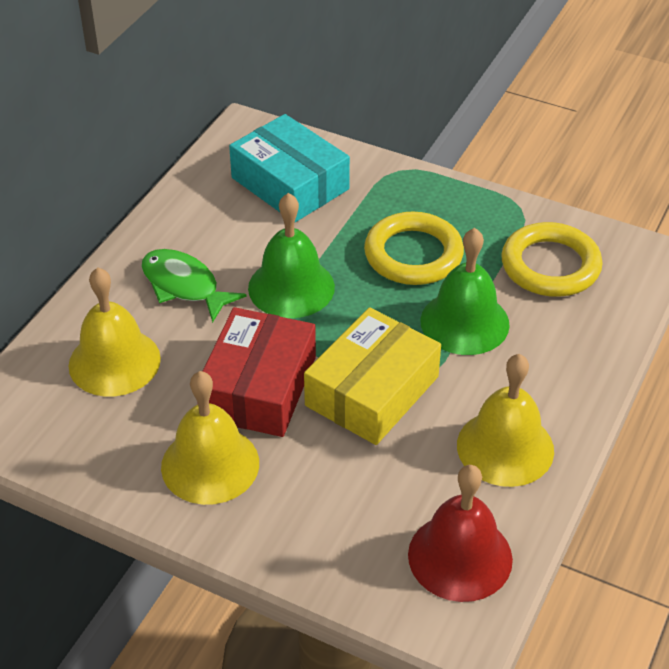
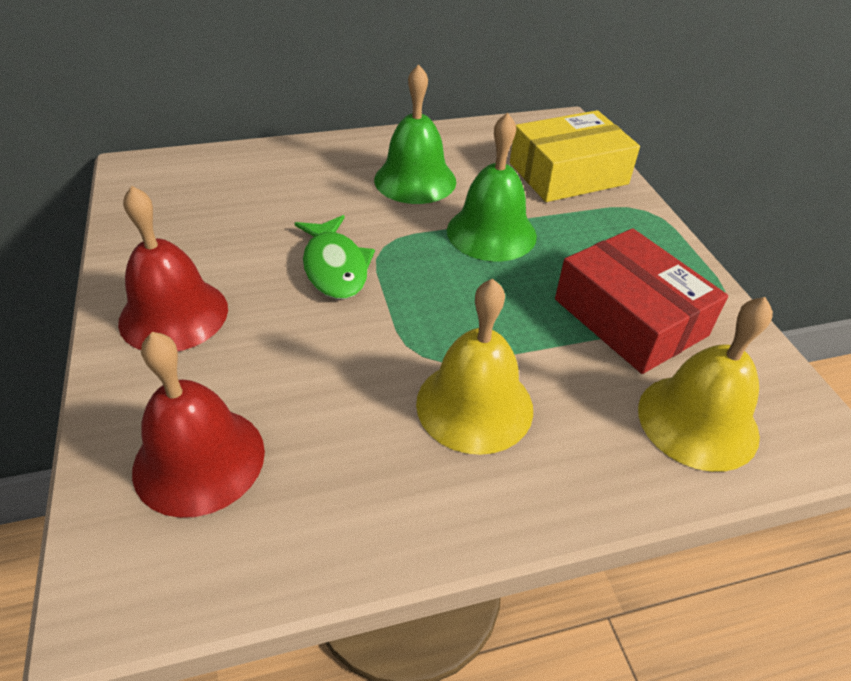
red bell: 1 -> 2
turquoise box: 1 -> 0
yellow bell: 3 -> 2
yellow ring: 2 -> 0

